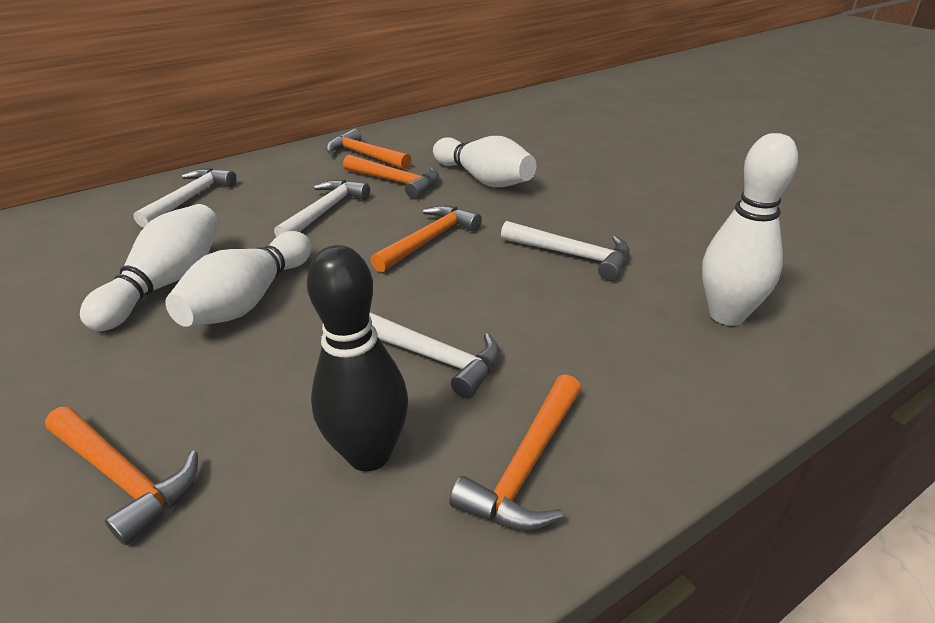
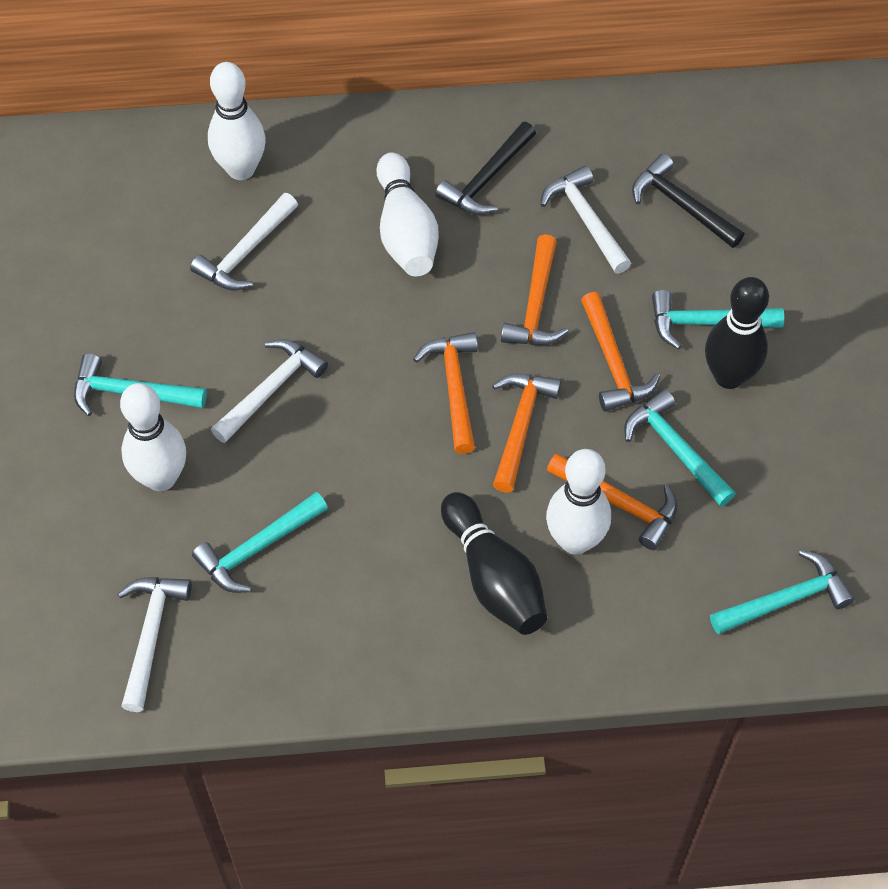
black bowling pin: 1 -> 2
black hammer: 0 -> 2
turquoise hammer: 0 -> 5

